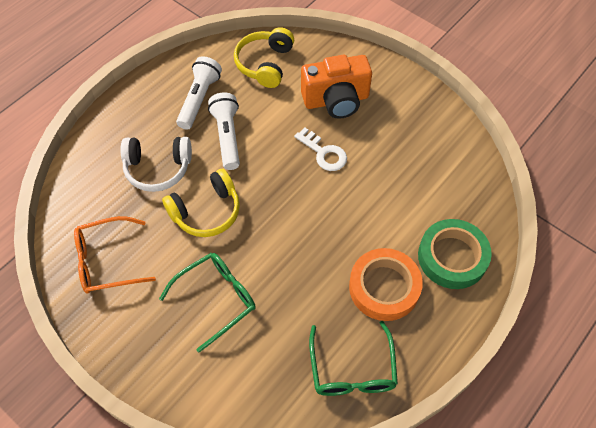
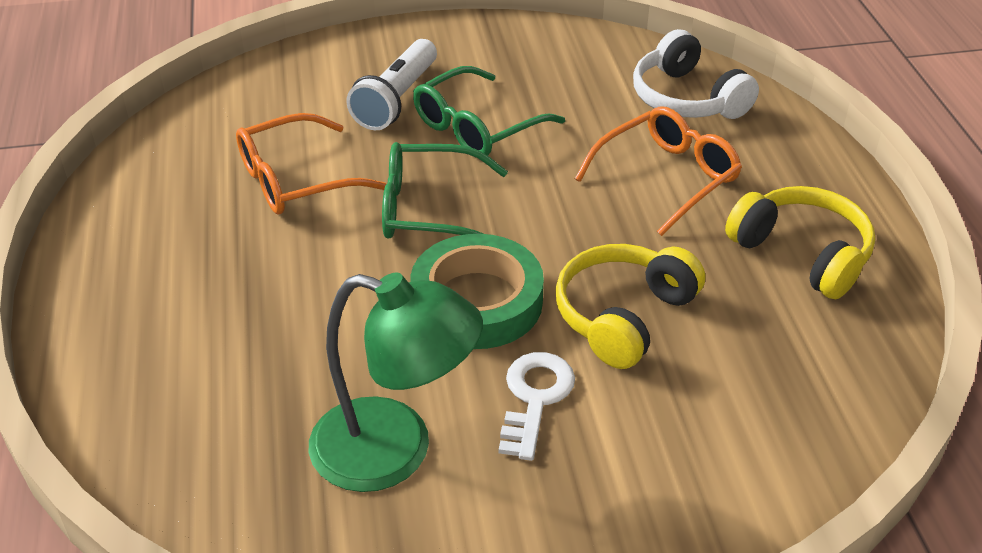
green lamp: 0 -> 1
orange camera: 1 -> 0
orange glasses: 1 -> 2
orange tape: 1 -> 0
white flashlight: 2 -> 1

